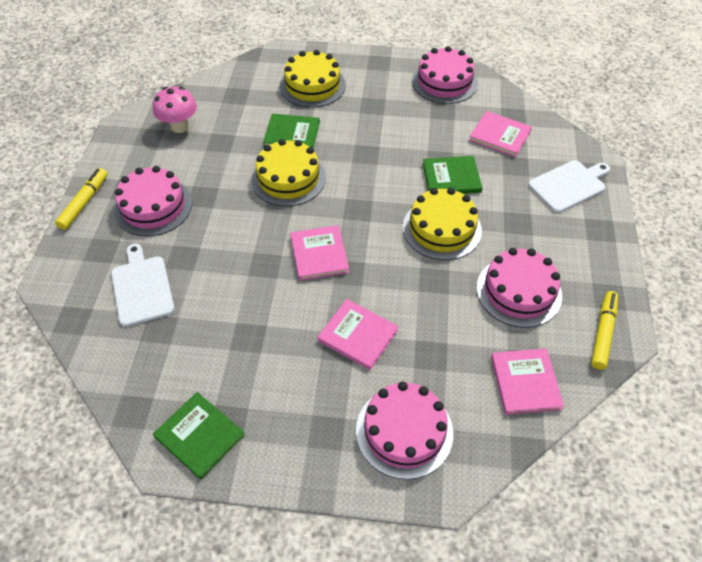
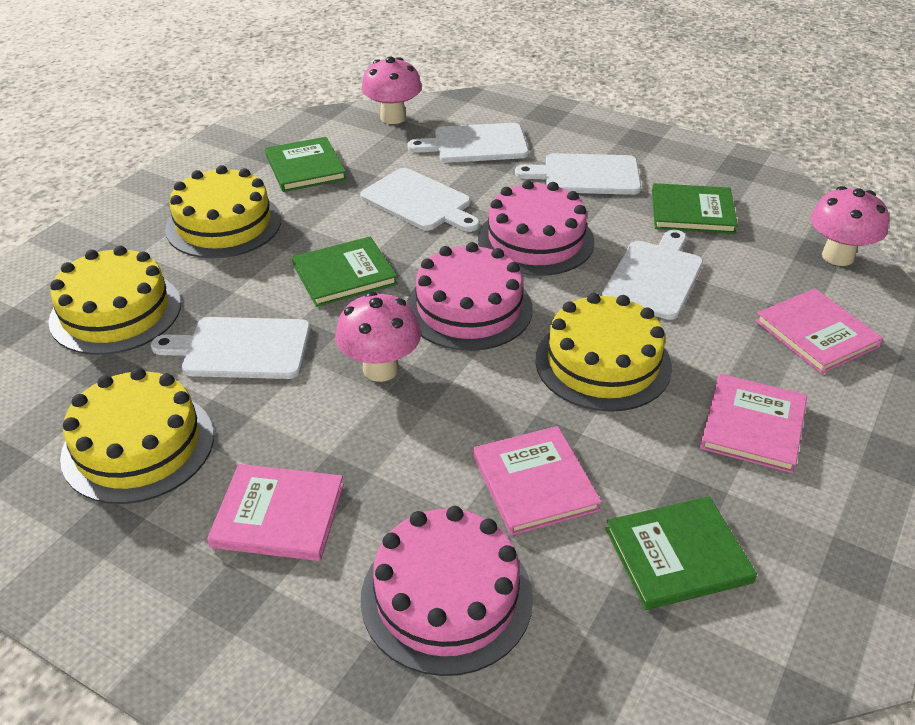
green book: 3 -> 4
pink cake: 4 -> 3
pink mushroom: 1 -> 3
white cutting board: 2 -> 5
yellow cake: 3 -> 4
yellow marker: 2 -> 0

